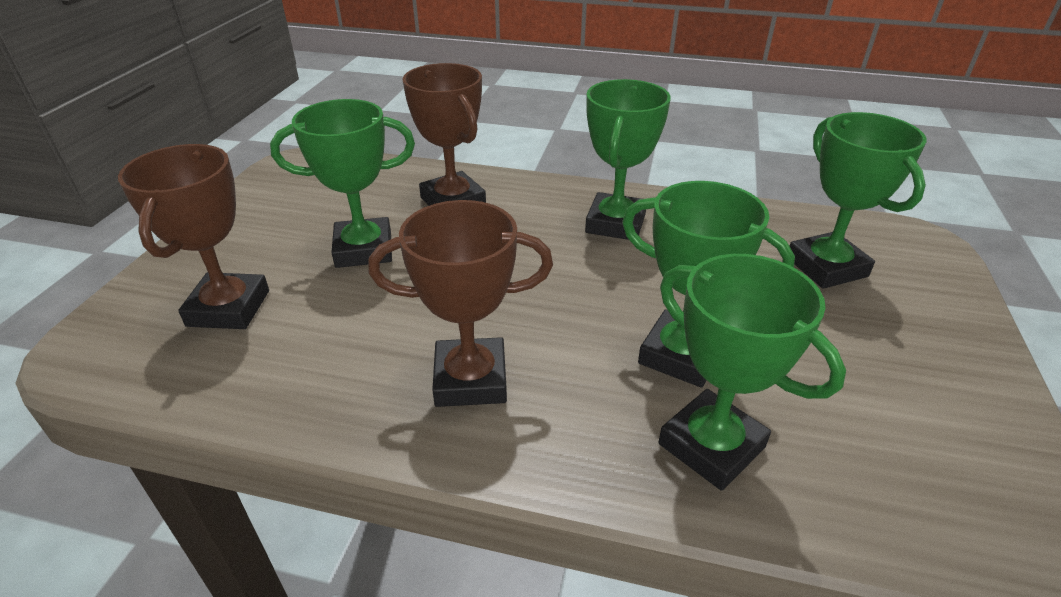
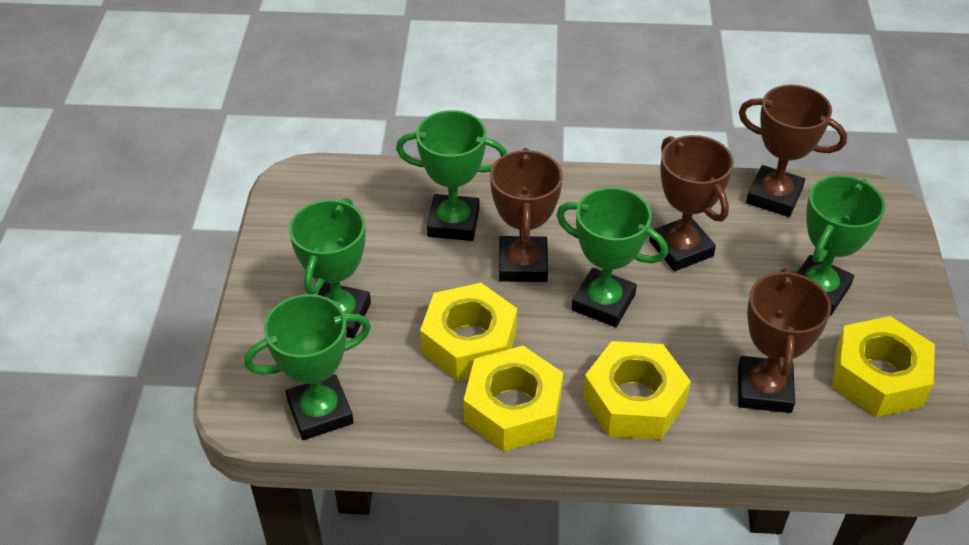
brown trophy: 3 -> 4
yellow nut: 0 -> 4

